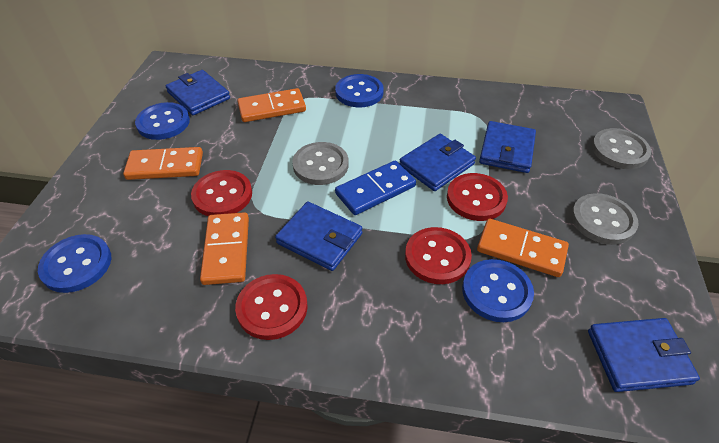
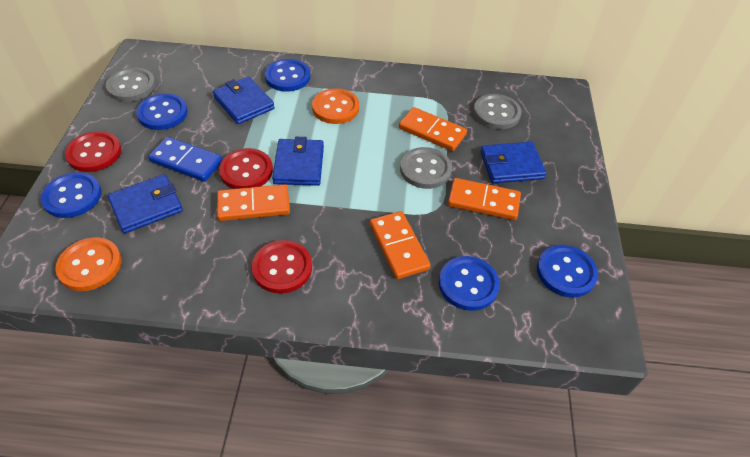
blue button: 4 -> 5
blue wallet: 5 -> 4
orange button: 0 -> 2
red button: 4 -> 3

